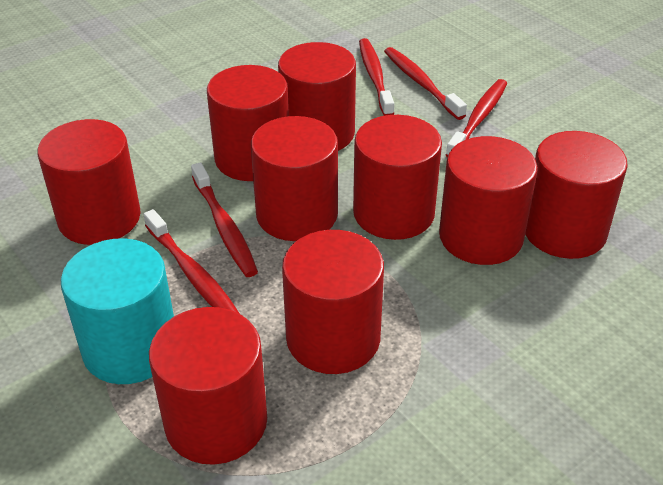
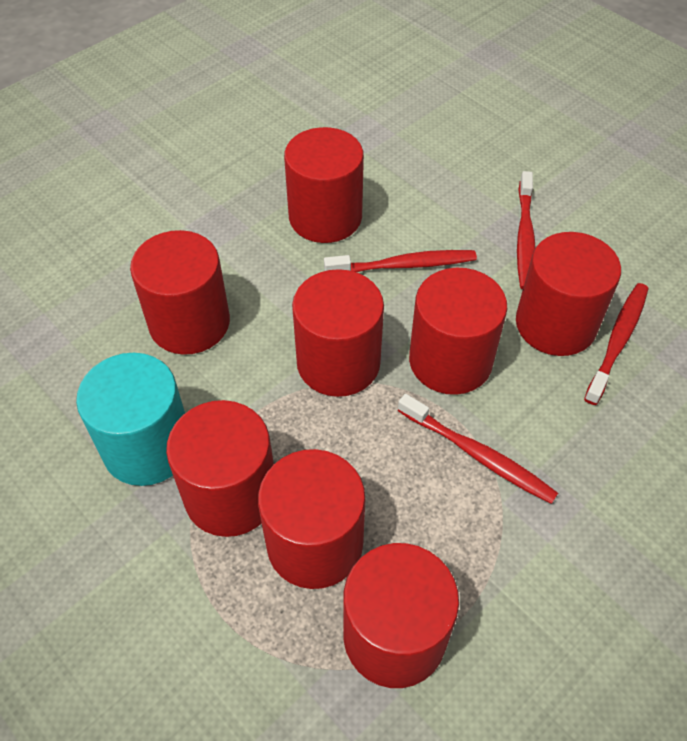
red cylinder: 9 -> 8
red toothbrush: 5 -> 4

